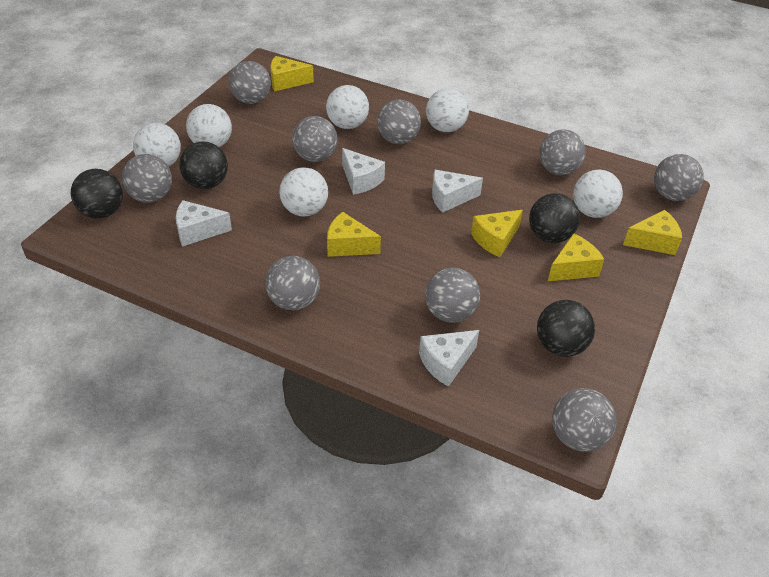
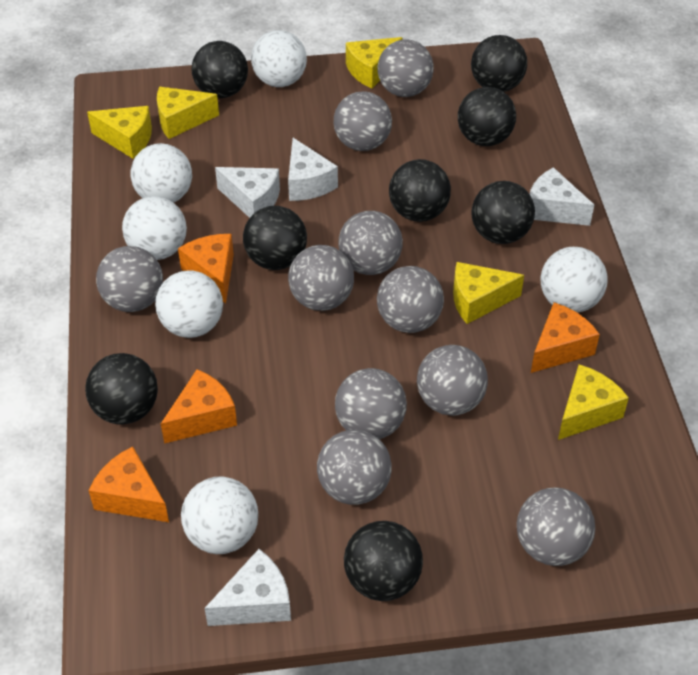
black ball: 4 -> 8
grey ball: 9 -> 10
orange cheese: 0 -> 4

